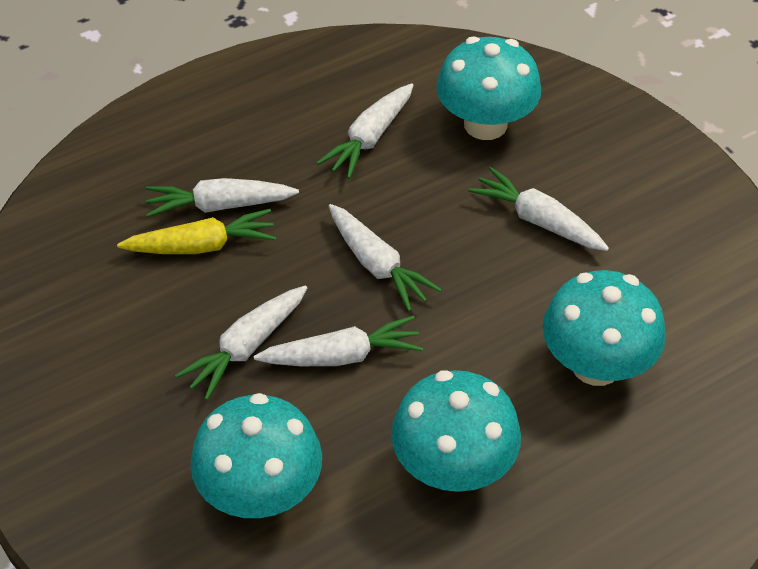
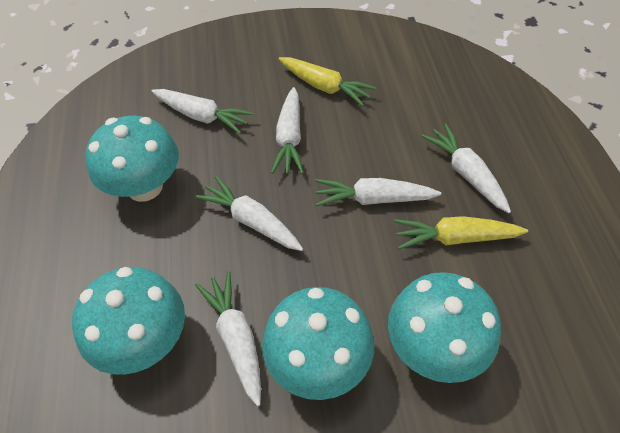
yellow carrot: 1 -> 2

